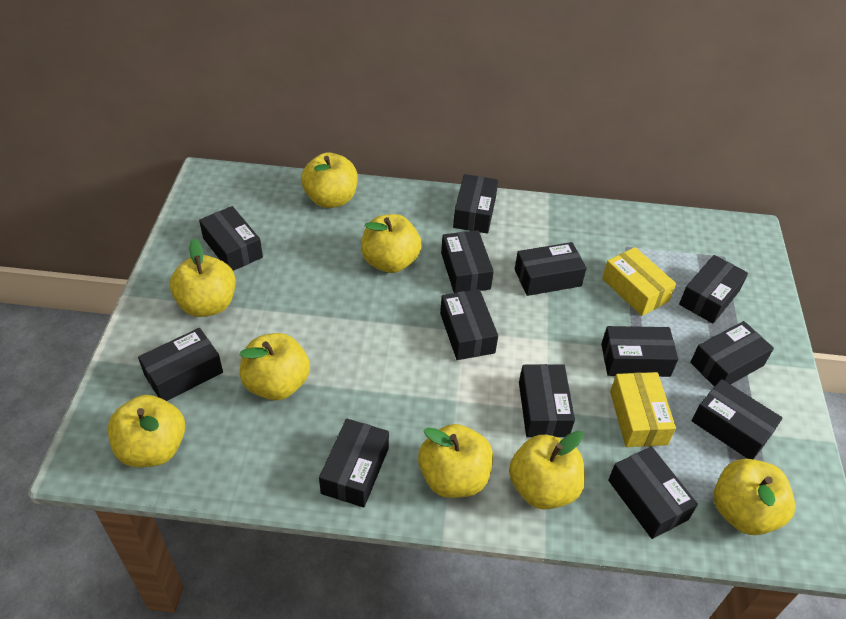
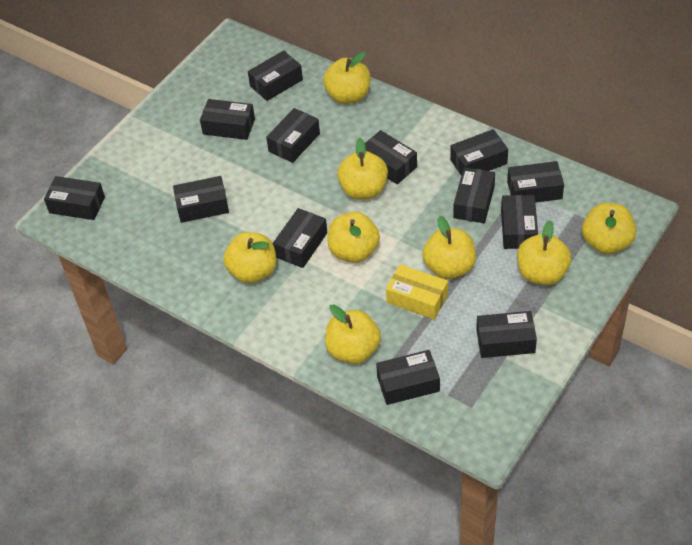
yellow box: 2 -> 1

